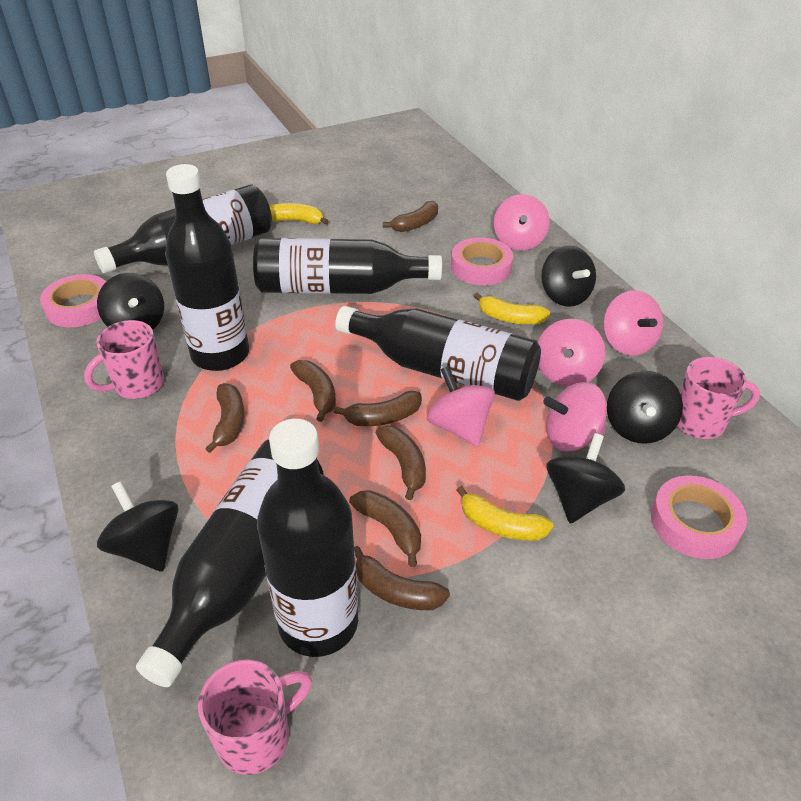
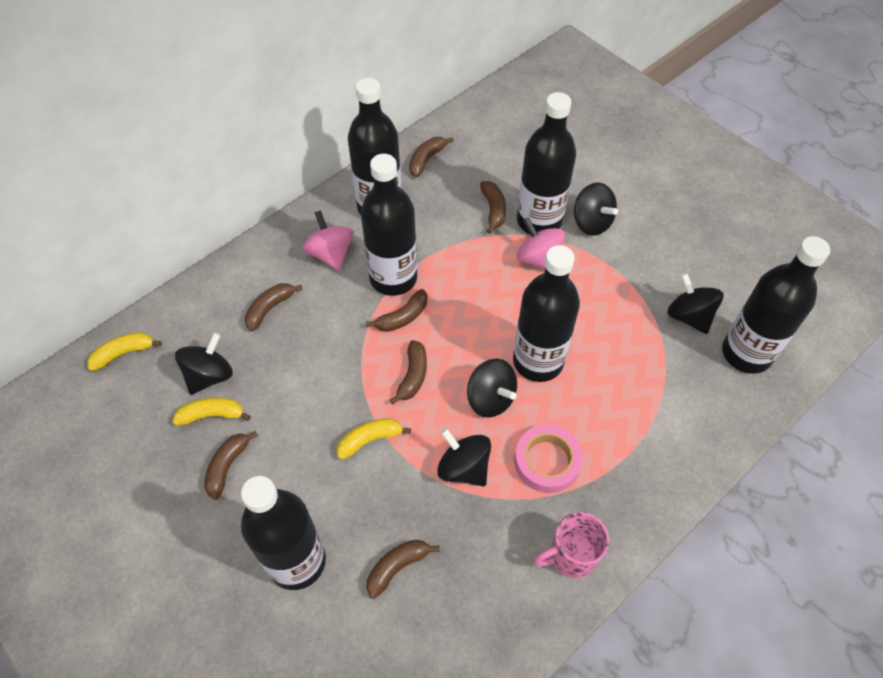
pink mug: 3 -> 1
pink spinning top: 5 -> 2
pink tape: 3 -> 1

